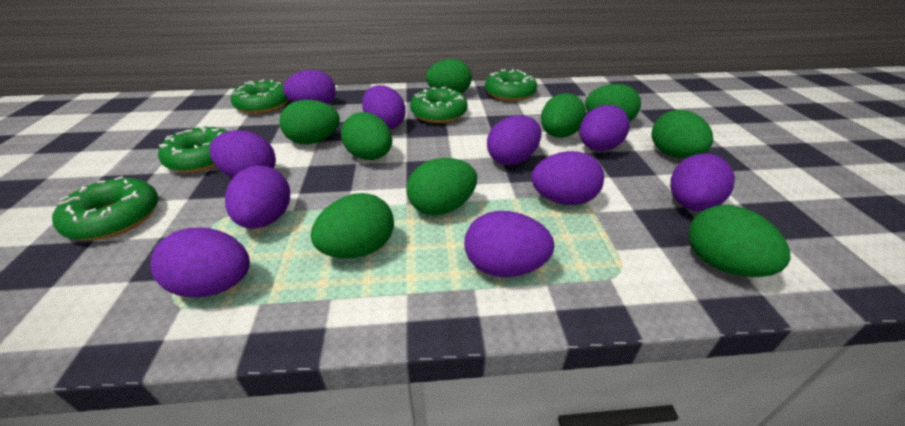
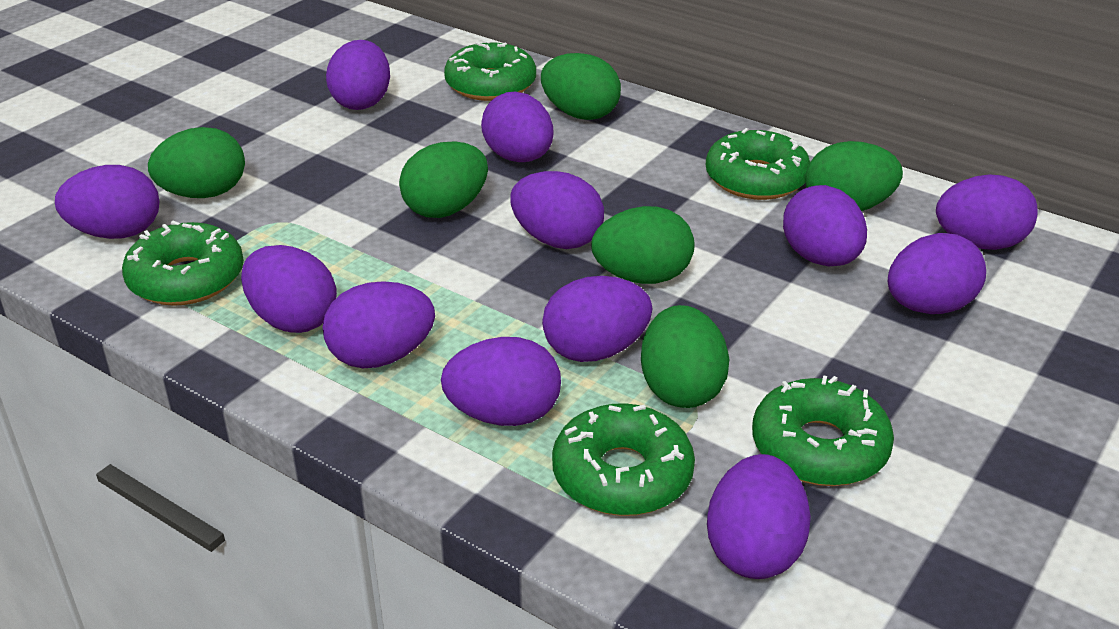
green egg: 9 -> 6
purple egg: 10 -> 12

